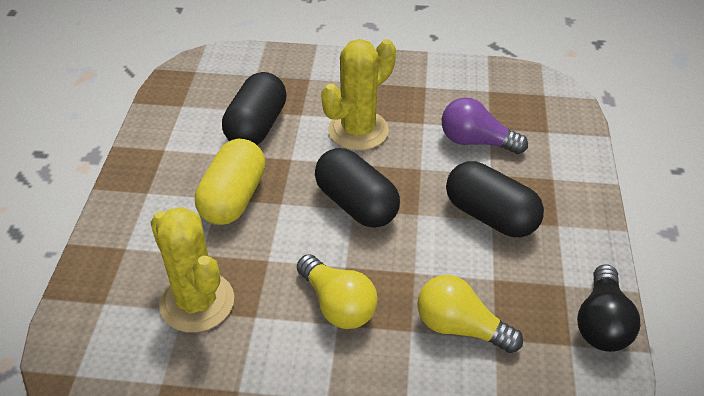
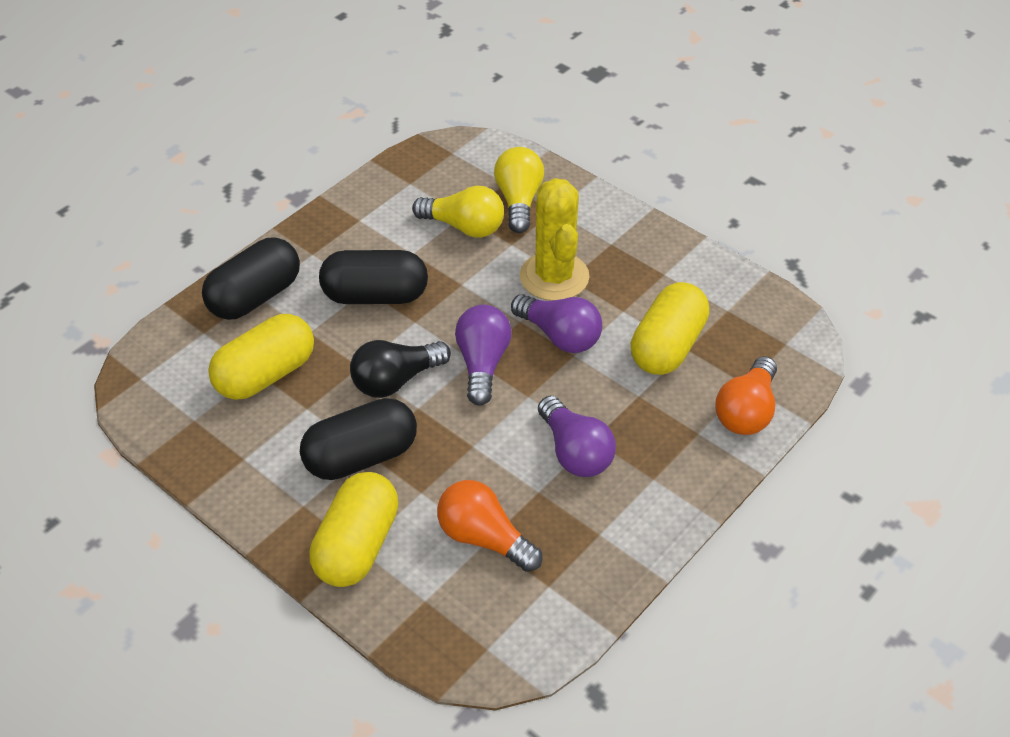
orange light bulb: 0 -> 2
purple light bulb: 1 -> 3
yellow cactus: 2 -> 1
yellow capsule: 1 -> 3

